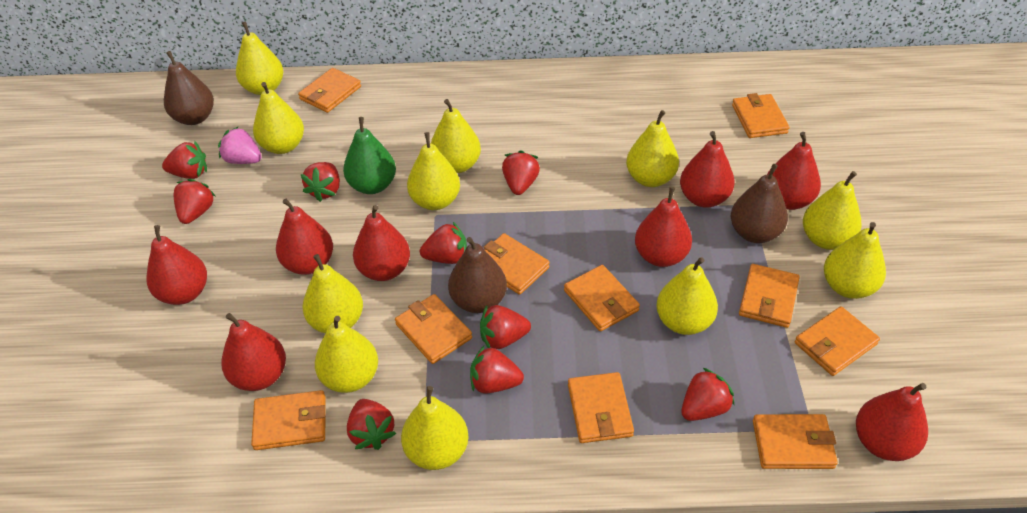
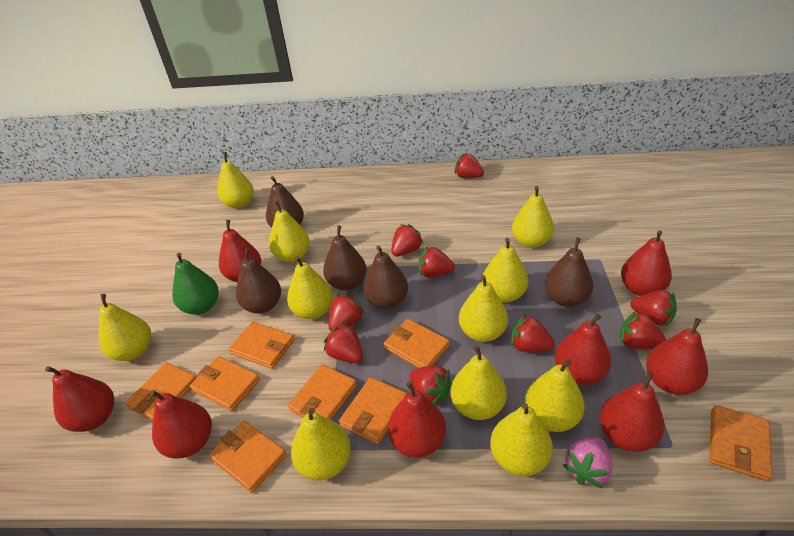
brown pear: 3 -> 5
orange wallet: 10 -> 8

